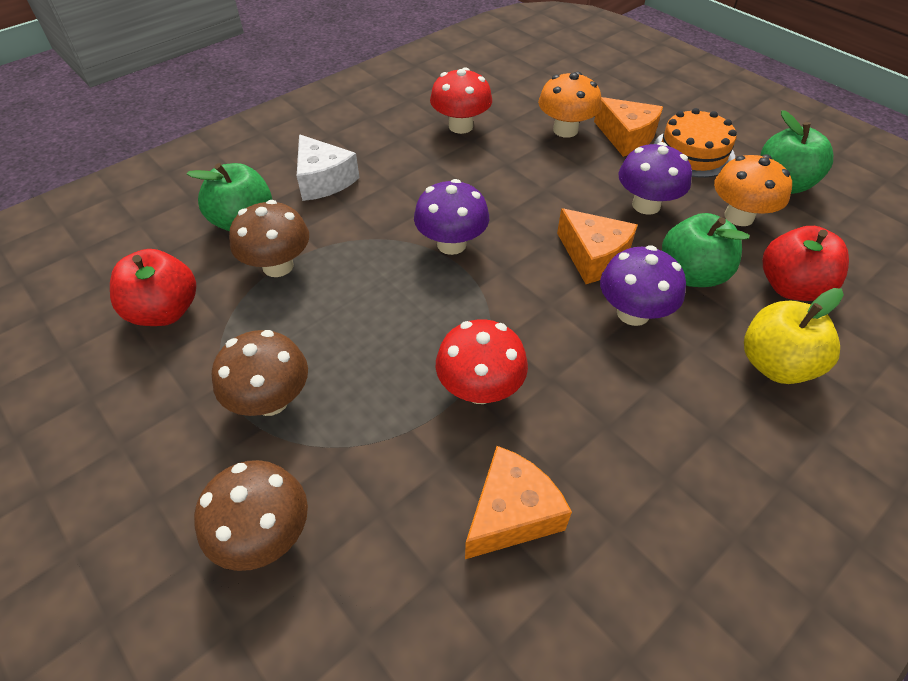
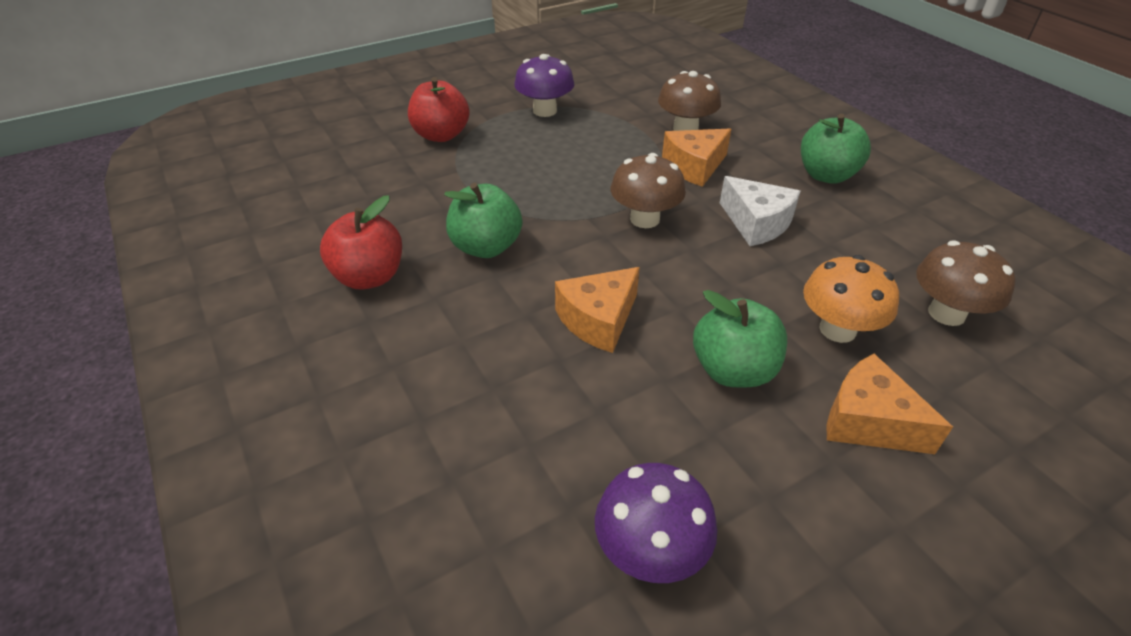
orange cake: 1 -> 0
orange mushroom: 2 -> 1
purple mushroom: 3 -> 2
red mushroom: 2 -> 0
yellow apple: 1 -> 0

